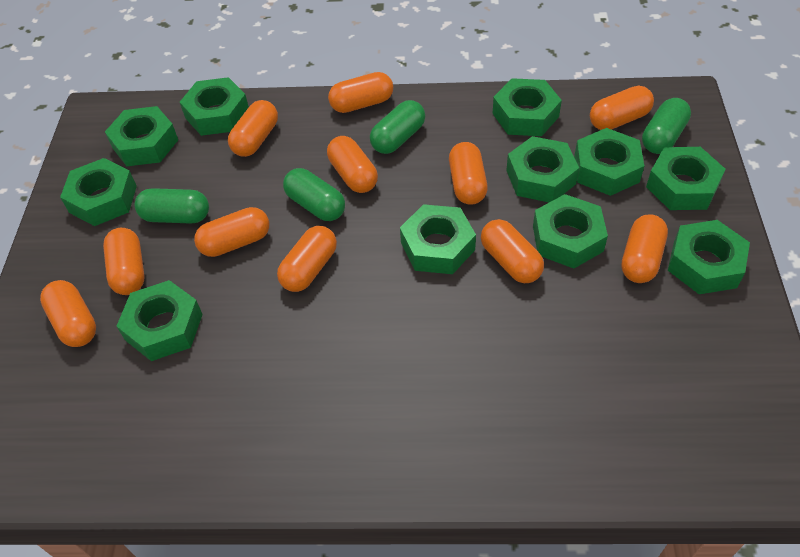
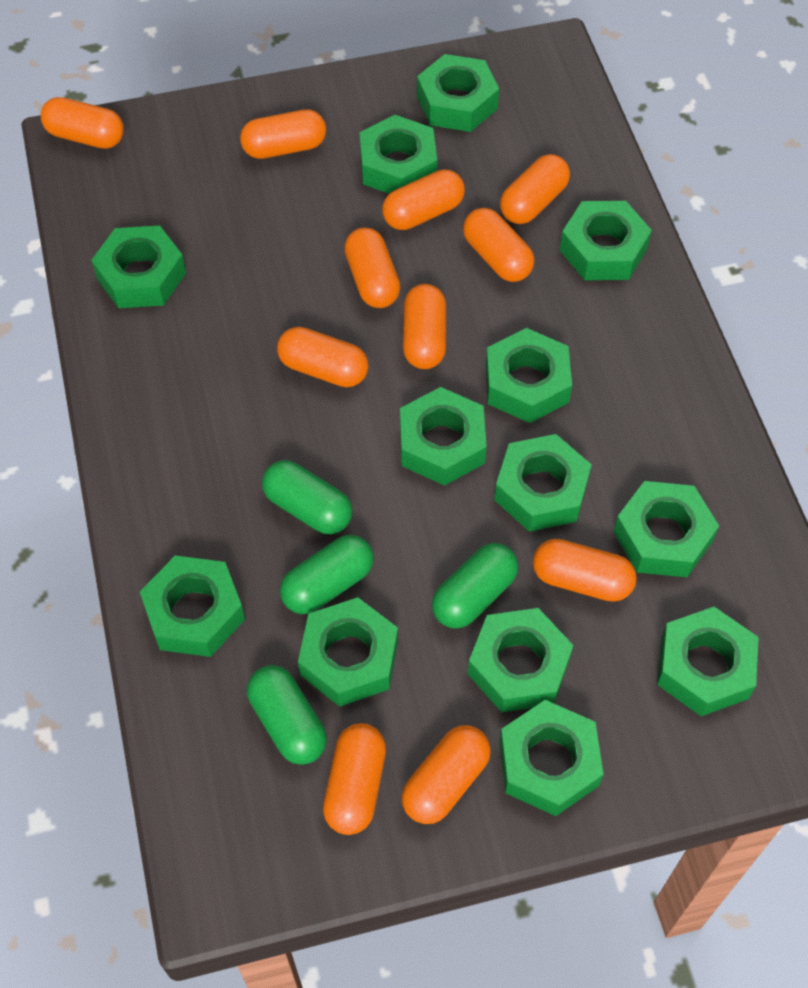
green nut: 11 -> 13

